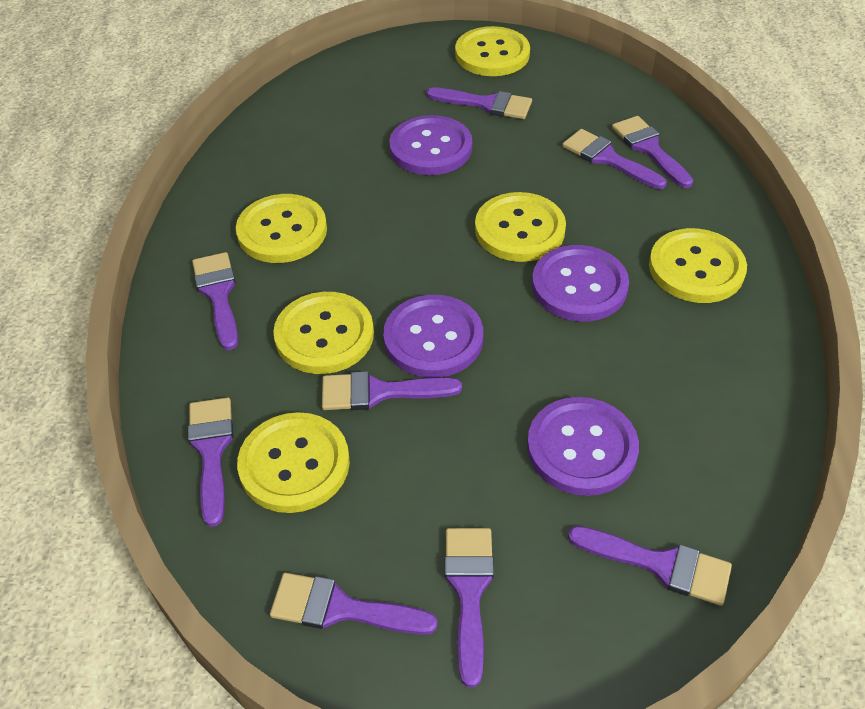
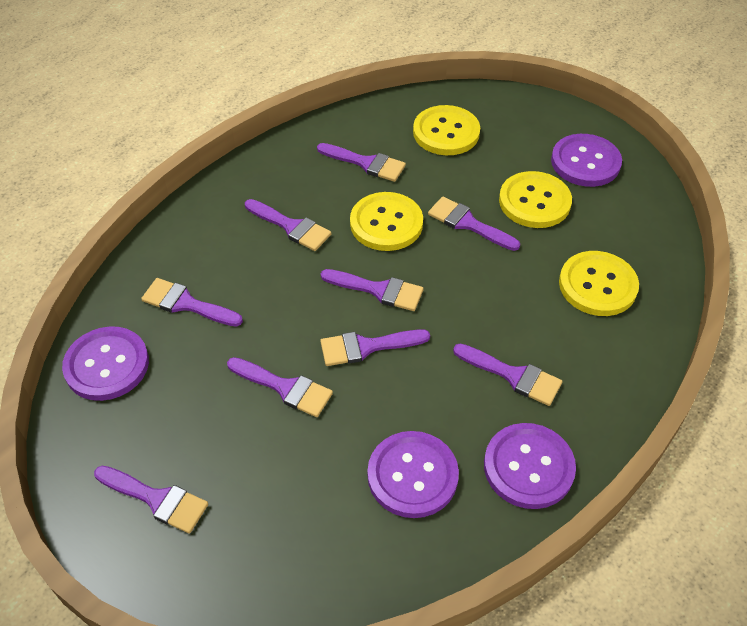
yellow button: 6 -> 4

